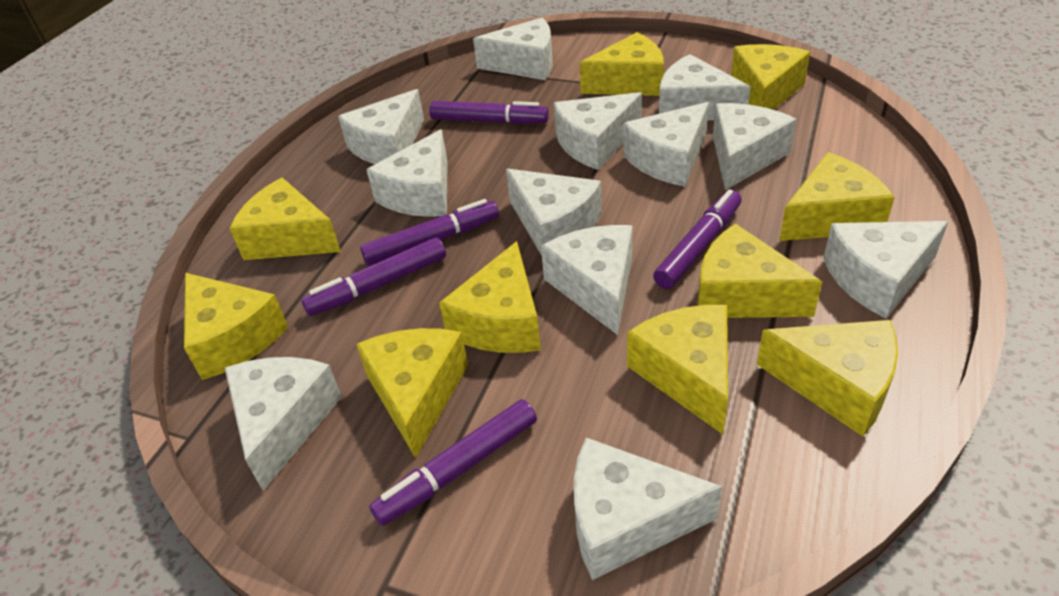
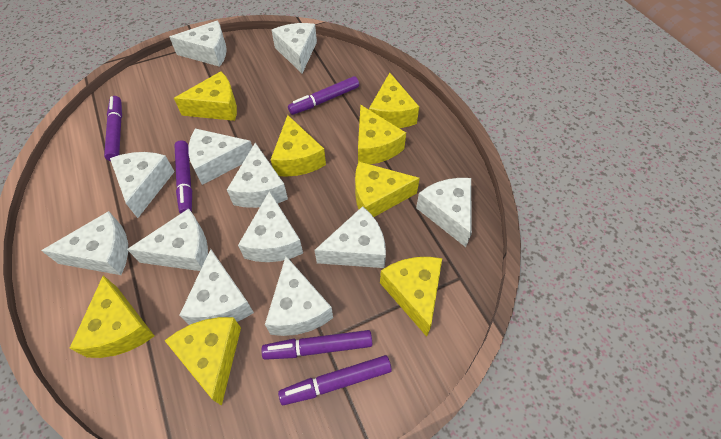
yellow cheese: 10 -> 8

